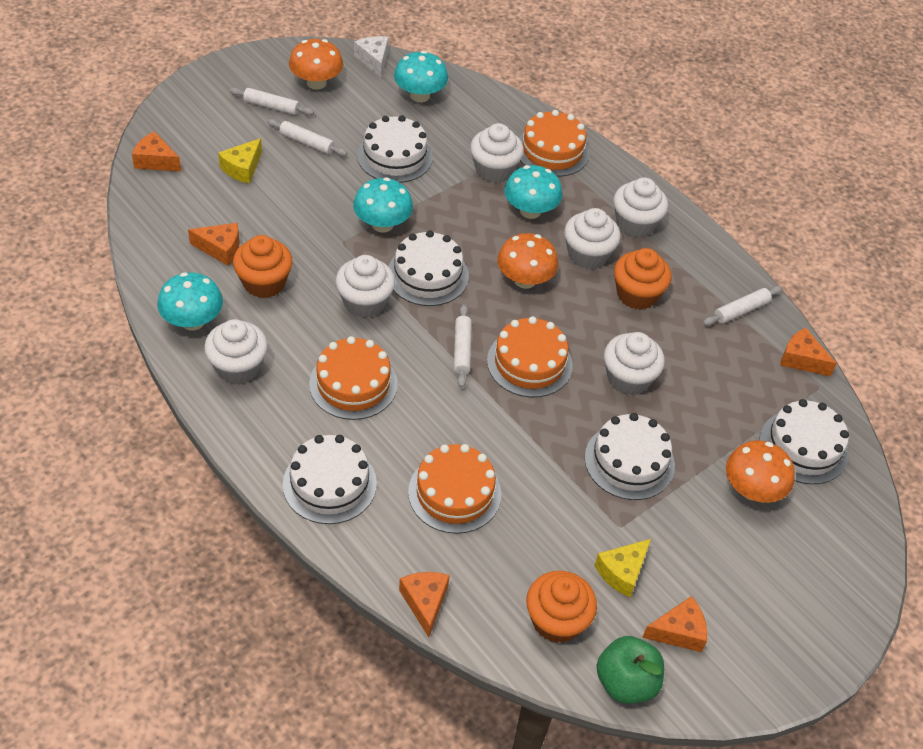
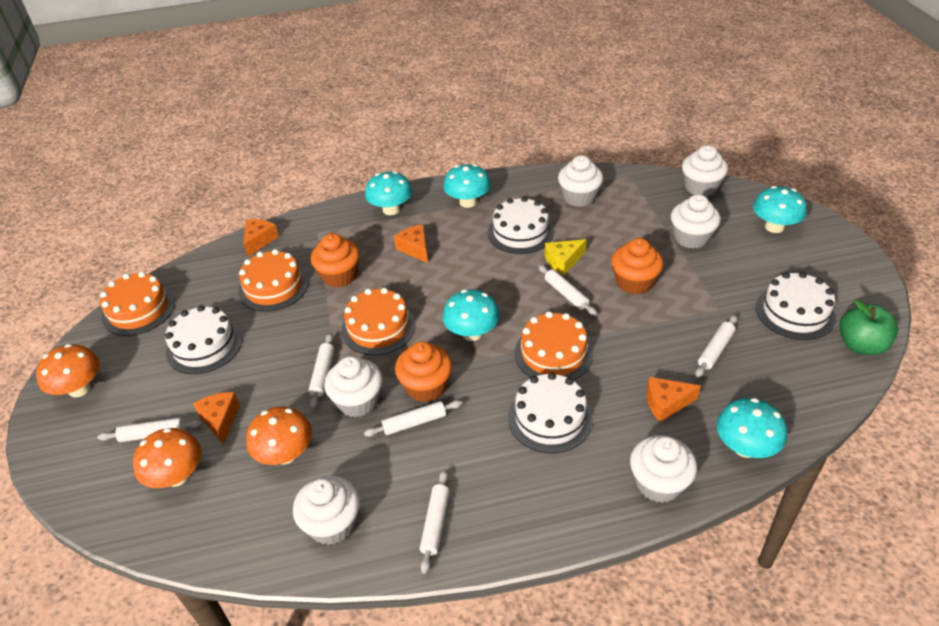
orange cheese: 5 -> 4
turquoise mushroom: 4 -> 5
white cake: 5 -> 4
white cheese: 1 -> 0
white rolling pin: 4 -> 6
yellow cheese: 2 -> 1

